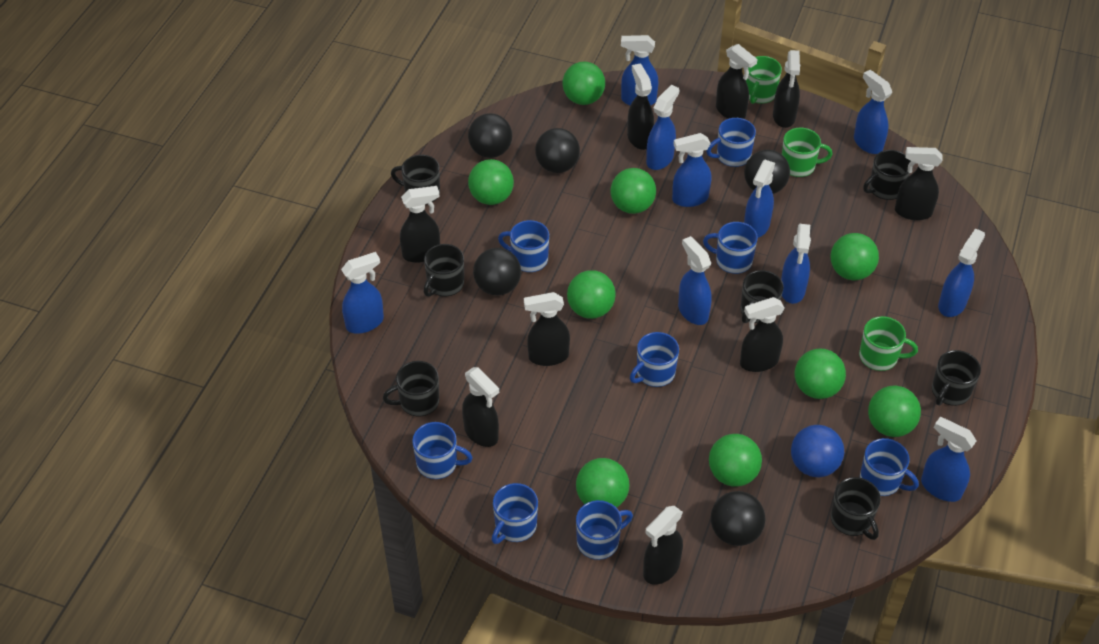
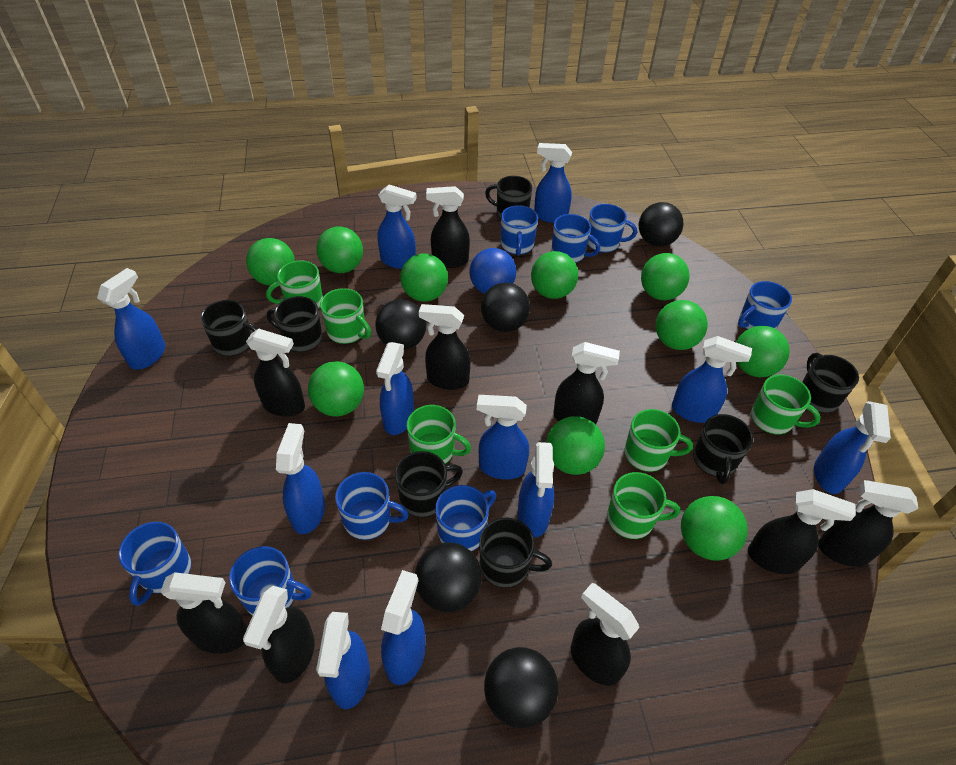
blue spray bottle: 10 -> 11
green ball: 9 -> 10
green mug: 3 -> 6

